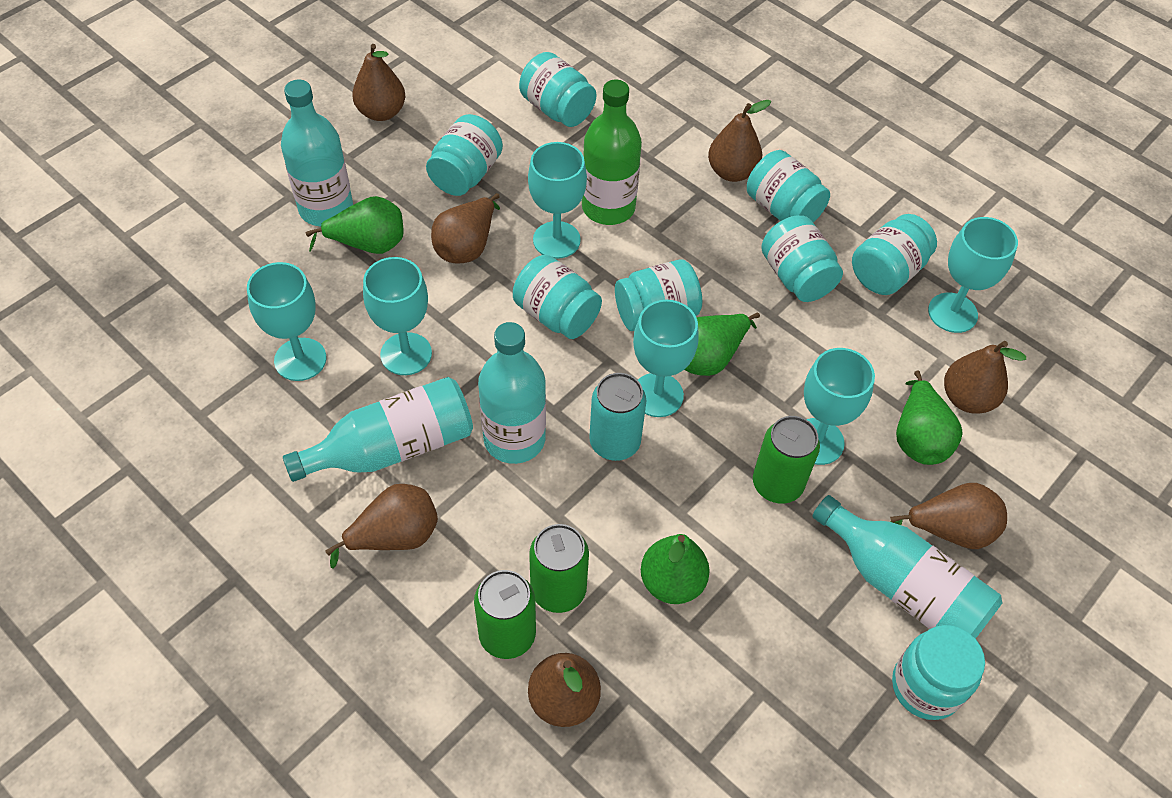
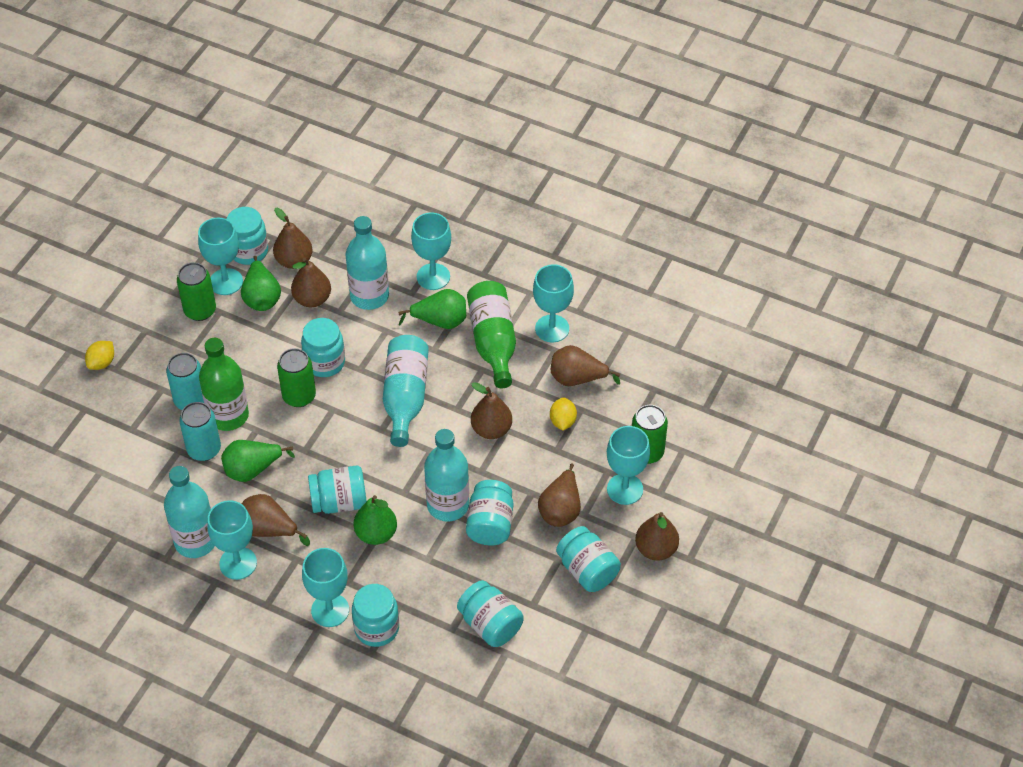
green bottle: 1 -> 2
turquoise can: 1 -> 2
turquoise jar: 8 -> 7
yellow lemon: 0 -> 2

